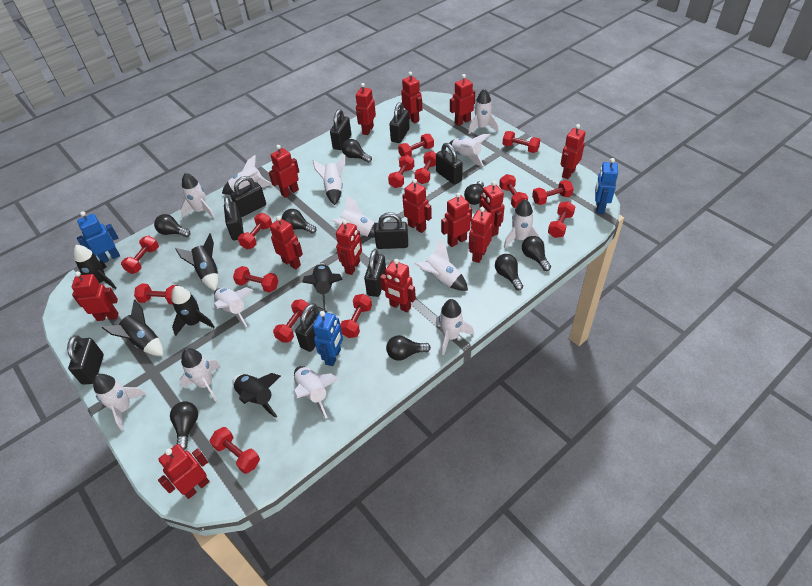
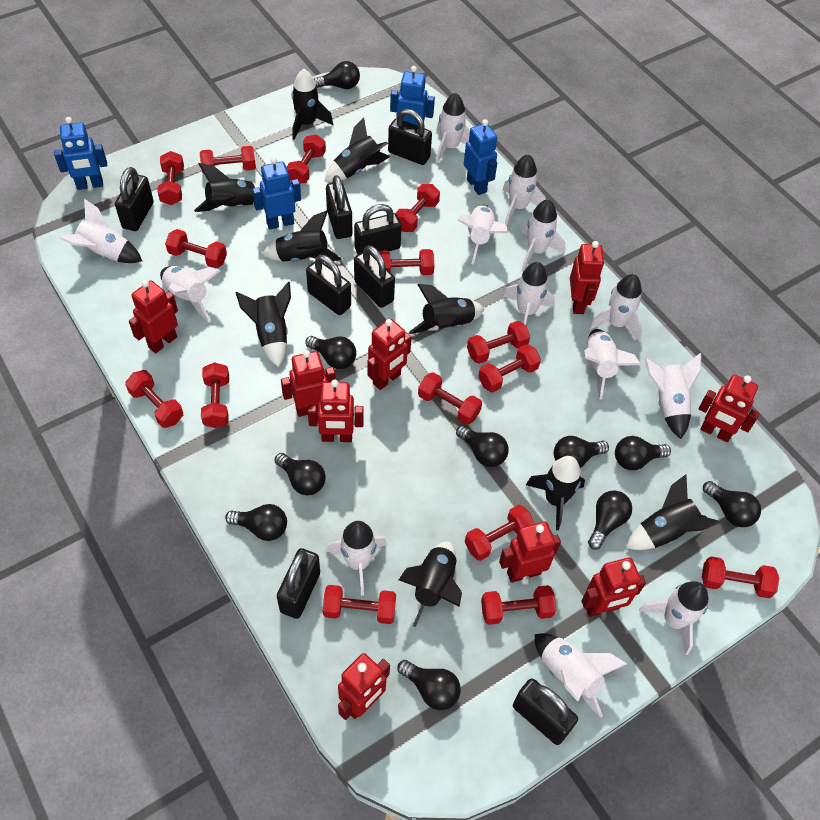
black light bulb: 8 -> 10
black padlock: 9 -> 8
black rocket: 6 -> 9
blue robot: 3 -> 4
red dumbbell: 14 -> 15
red robot: 14 -> 9

